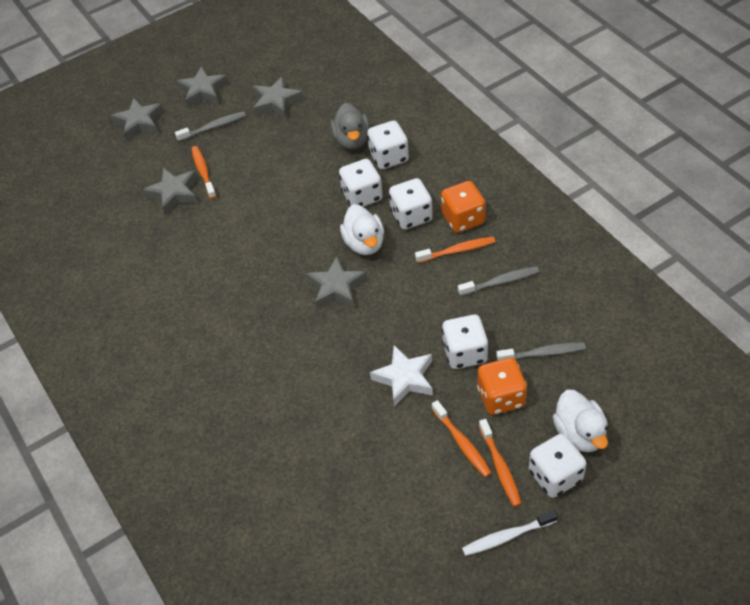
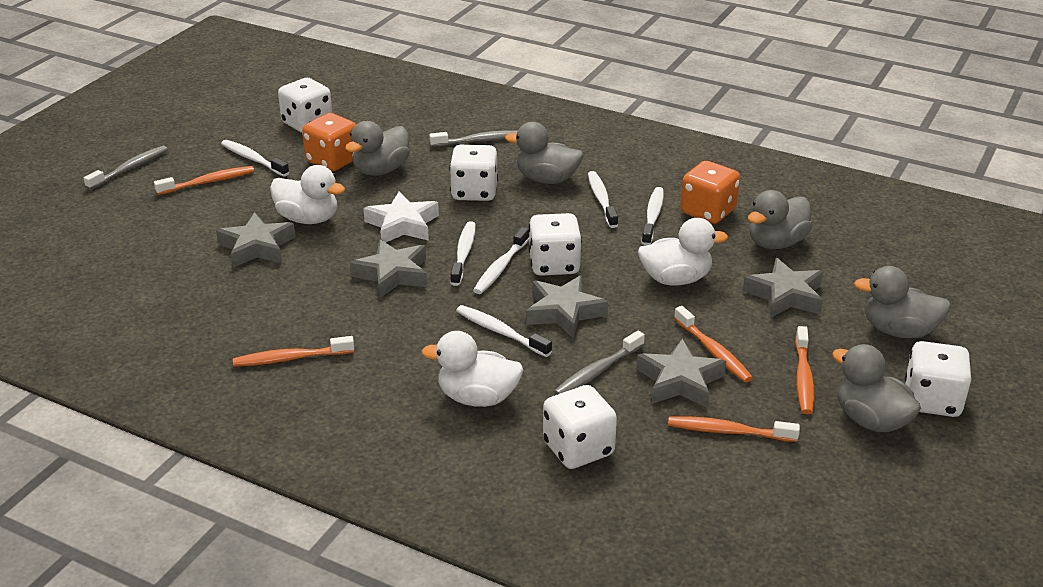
grey duck: 1 -> 5
orange toothbrush: 4 -> 5
white duck: 2 -> 3
white toothbrush: 1 -> 6

